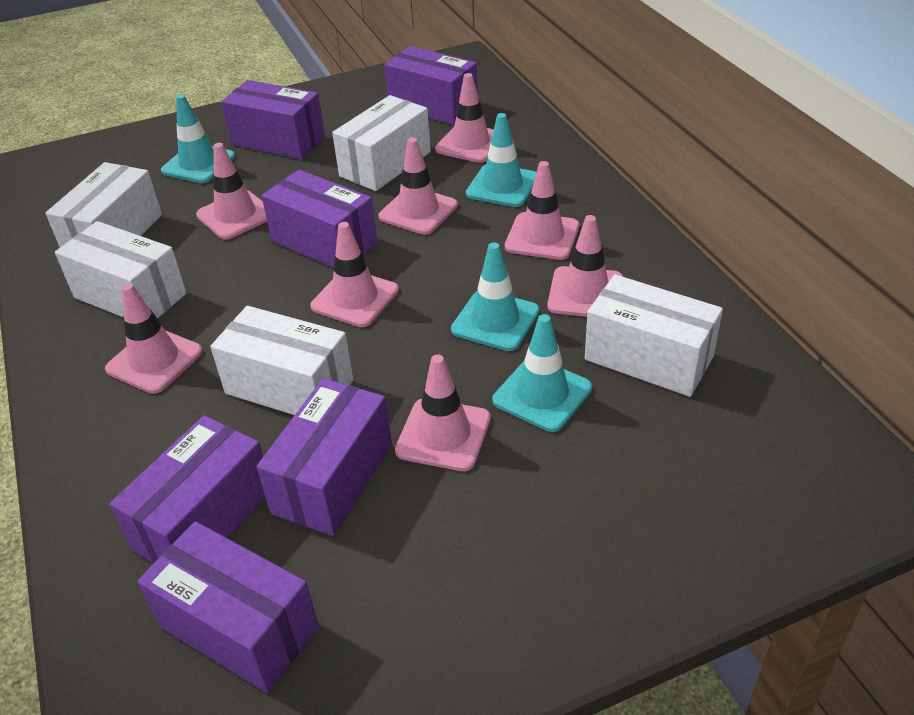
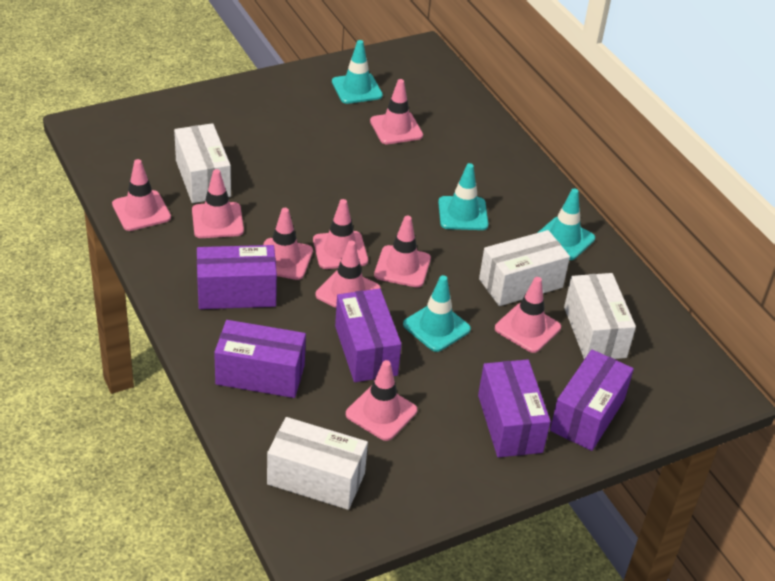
pink traffic cone: 8 -> 9
purple box: 6 -> 5
white box: 5 -> 4

